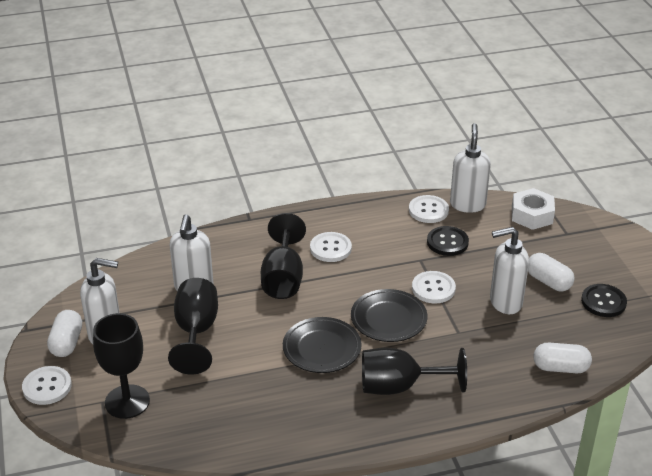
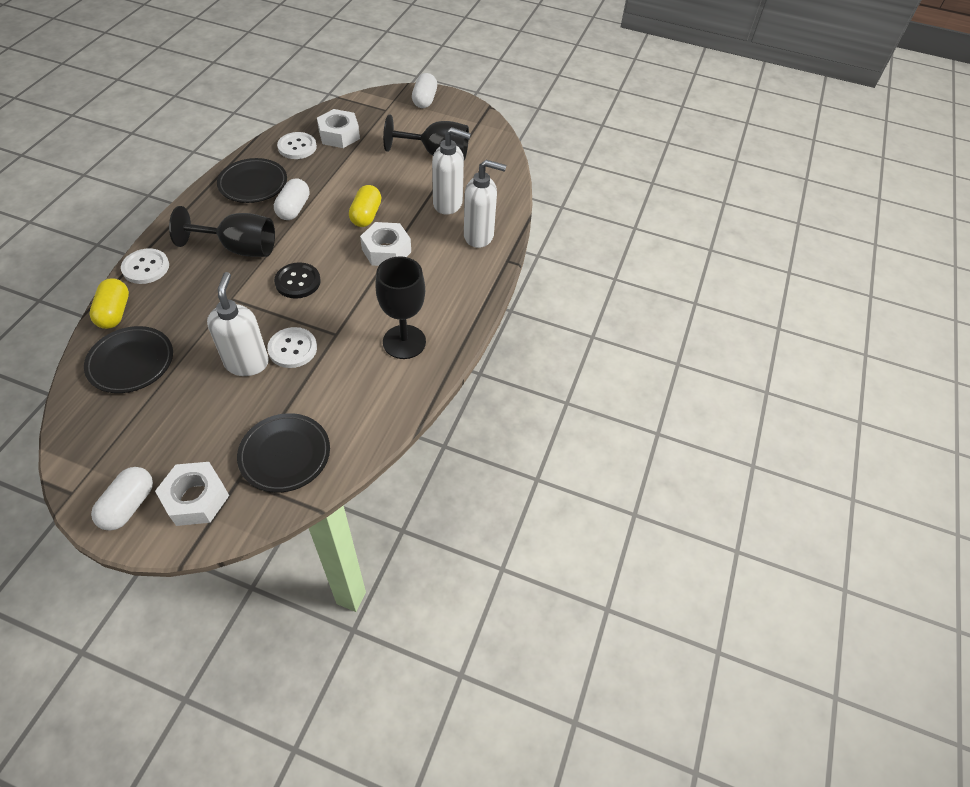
black button: 2 -> 1
black goblet: 4 -> 3
black plate: 2 -> 3
white button: 4 -> 3
white nut: 1 -> 3
white soap dispenser: 4 -> 3
yellow capsule: 0 -> 2

